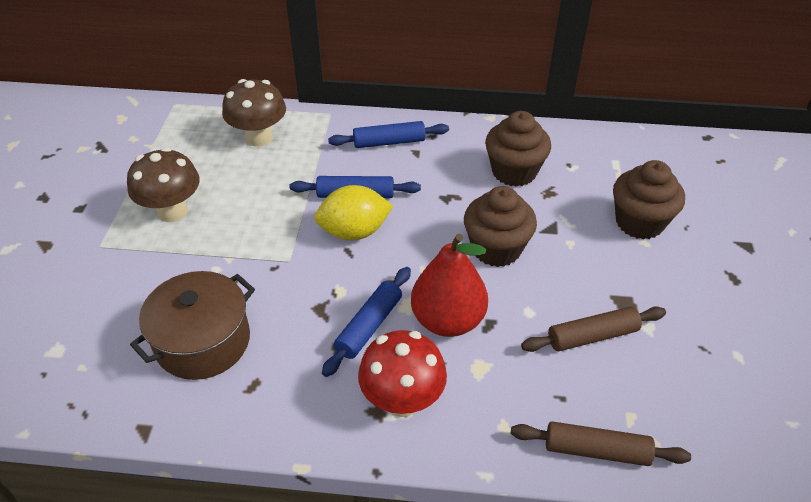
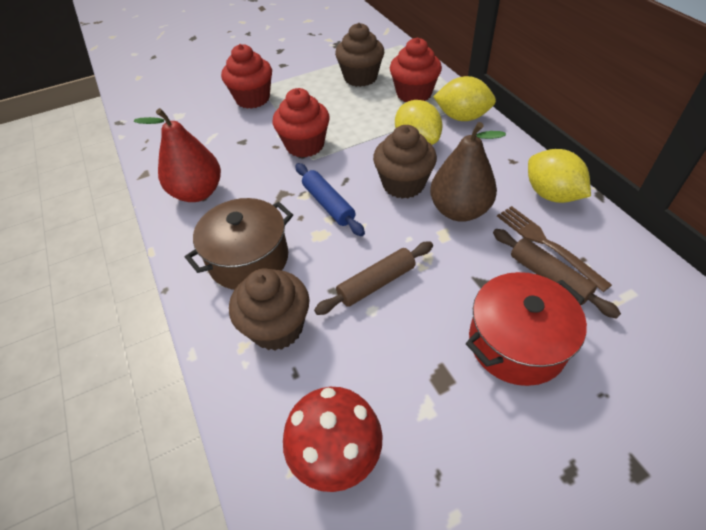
blue rolling pin: 3 -> 1
brown fork: 0 -> 1
brown mushroom: 2 -> 0
brown pear: 0 -> 1
red cupcake: 0 -> 3
red pot: 0 -> 1
yellow lemon: 1 -> 3

